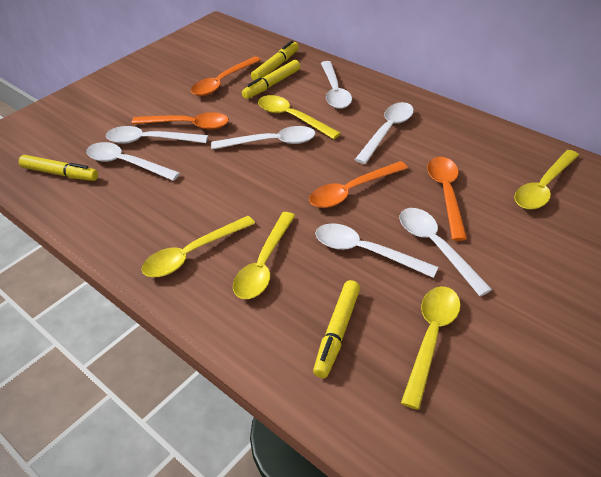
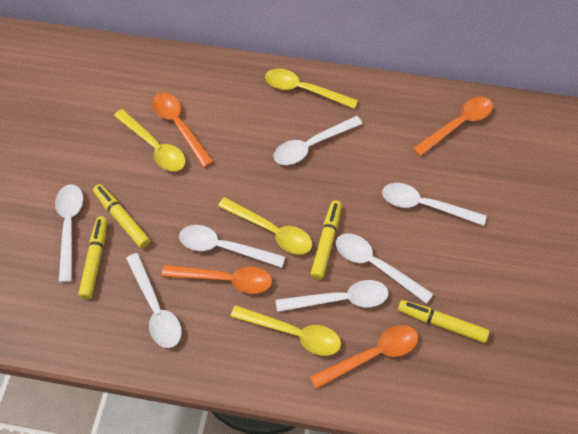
yellow spoon: 5 -> 4

